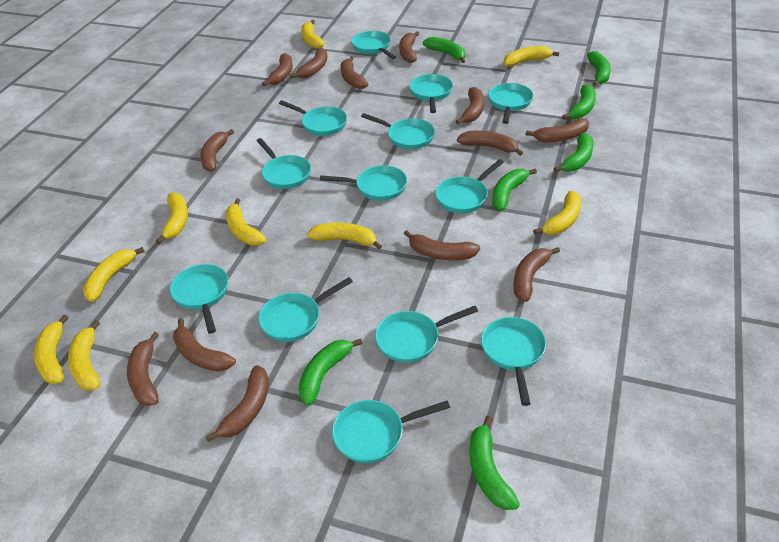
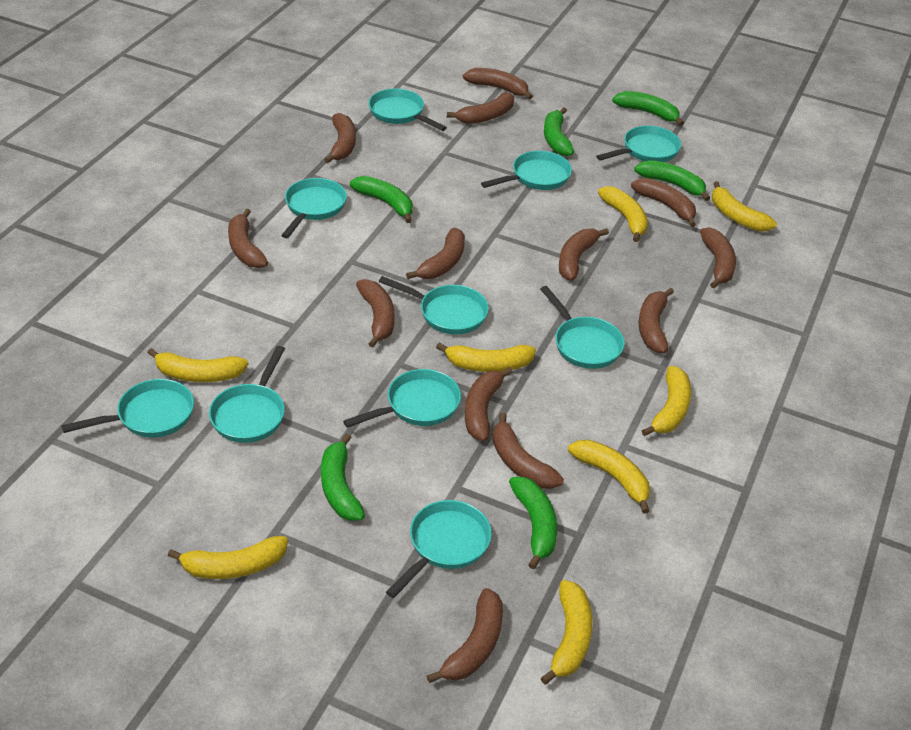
green banana: 7 -> 6
turquoise pan: 13 -> 10
yellow banana: 9 -> 8

